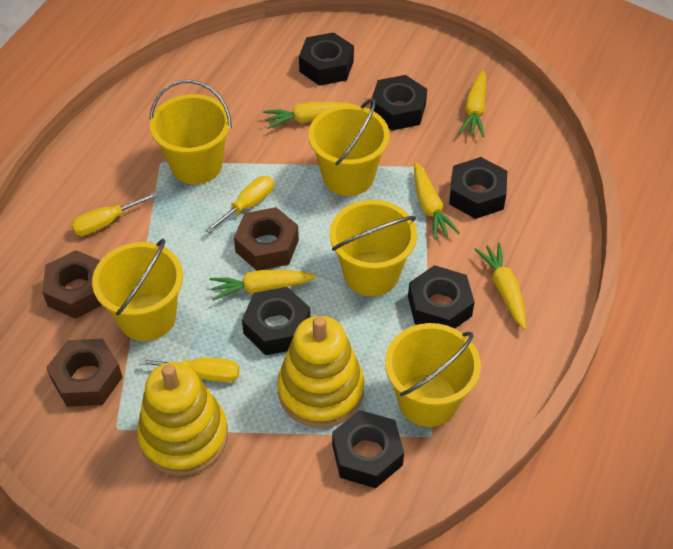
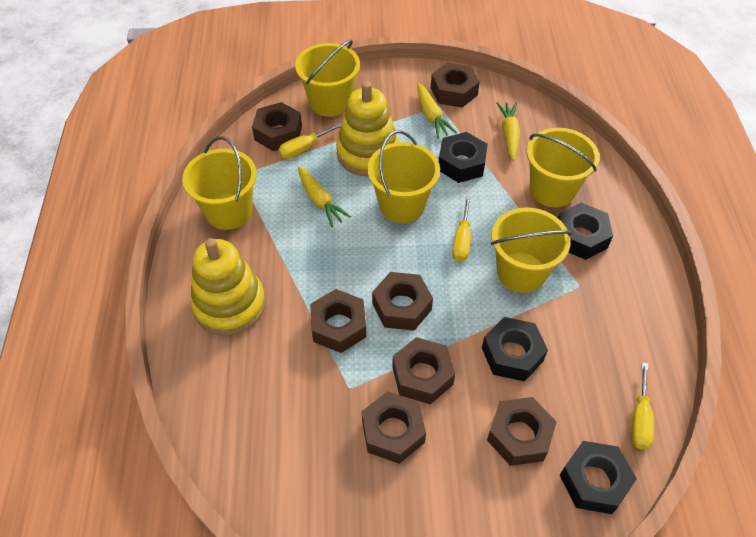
black nut: 6 -> 4
brown nut: 3 -> 7
yellow carrot: 5 -> 3

